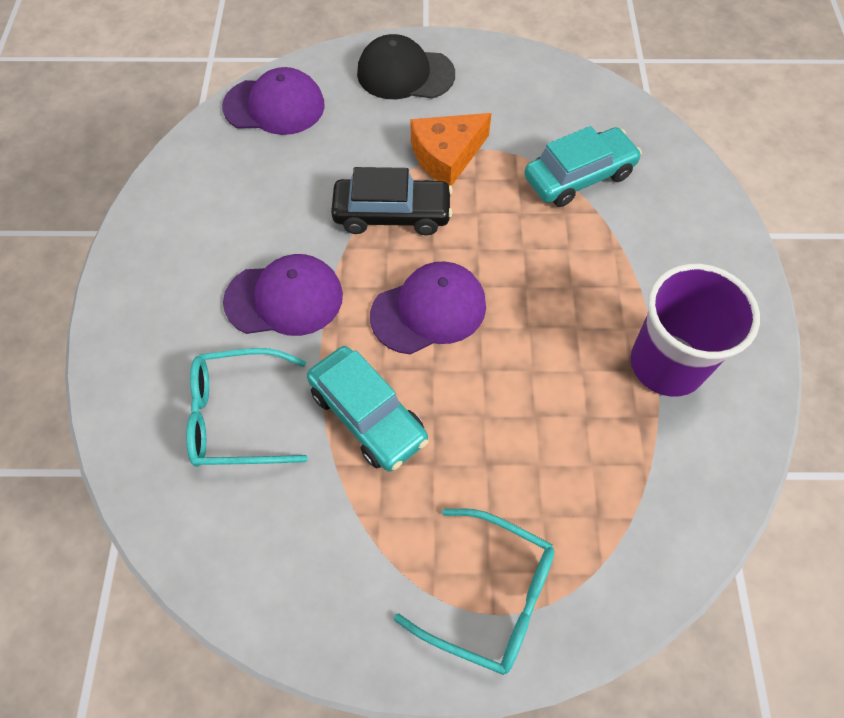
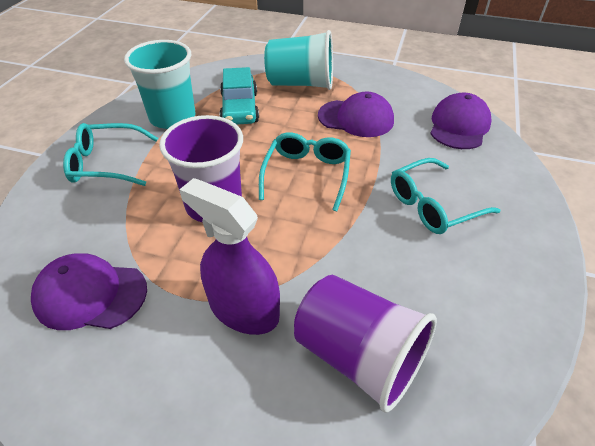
black cap: 1 -> 0
black car: 1 -> 0
orange cheese: 1 -> 0
purple cup: 1 -> 2
purple spray bottle: 0 -> 1
turquoise car: 2 -> 1
turquoise cup: 0 -> 2
turquoise glasses: 2 -> 3

